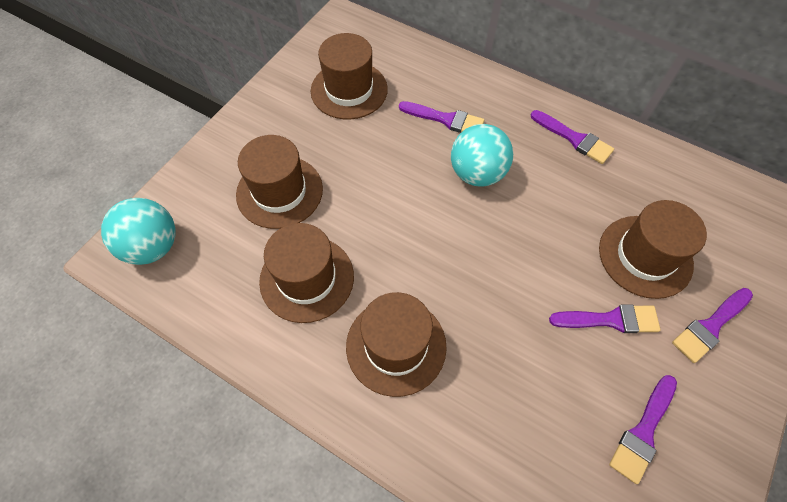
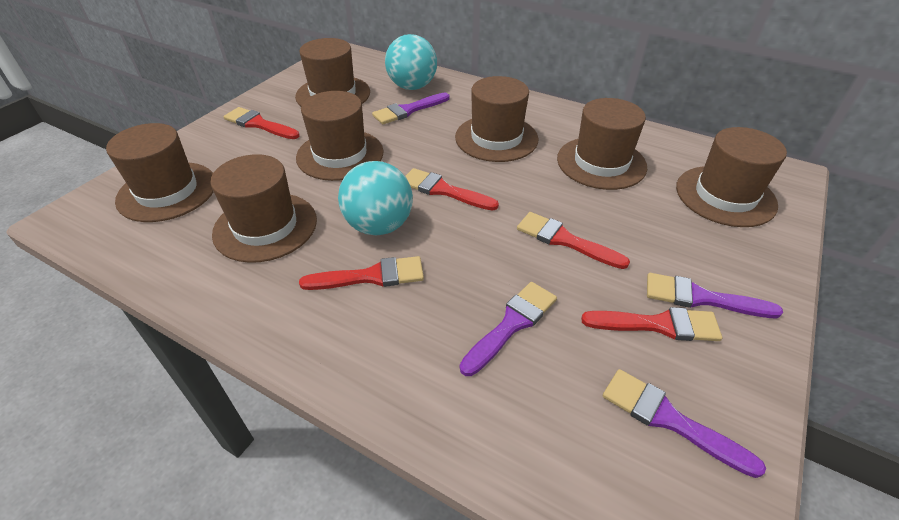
brown hat: 5 -> 7
purple brush: 5 -> 4
red brush: 0 -> 5

